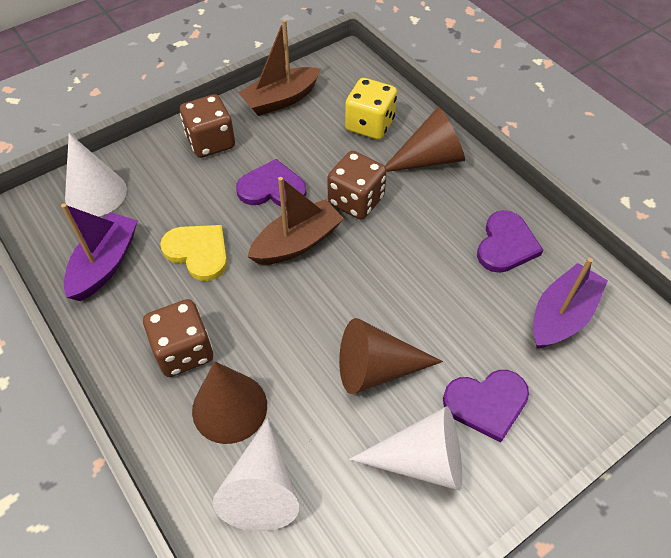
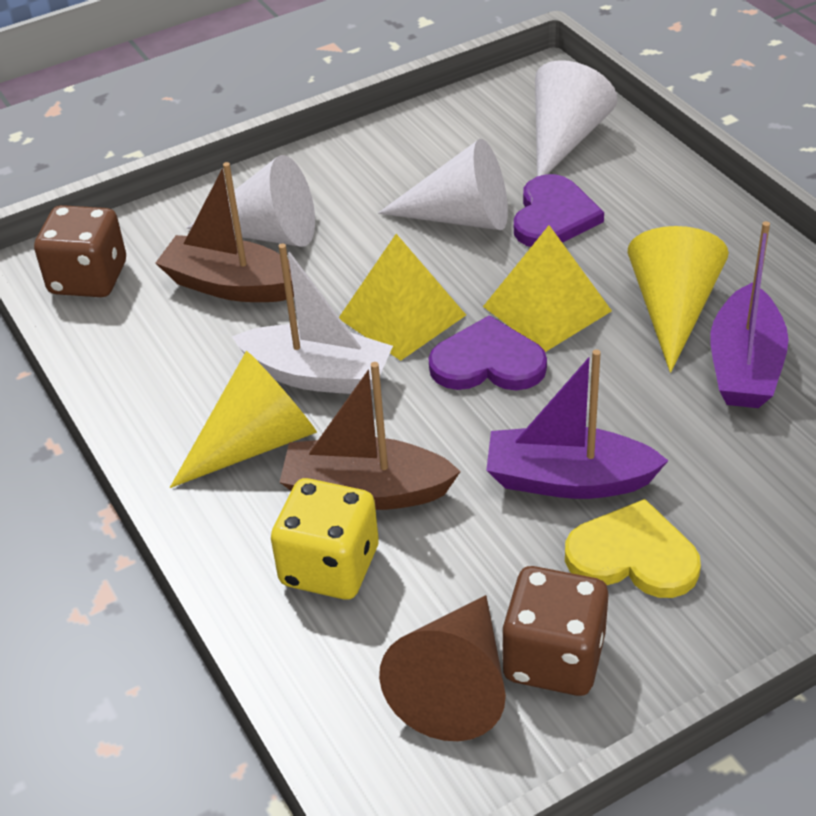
brown cone: 3 -> 1
brown dice: 3 -> 2
purple heart: 3 -> 2
white boat: 0 -> 1
yellow cone: 0 -> 2
yellow pyramid: 0 -> 2

